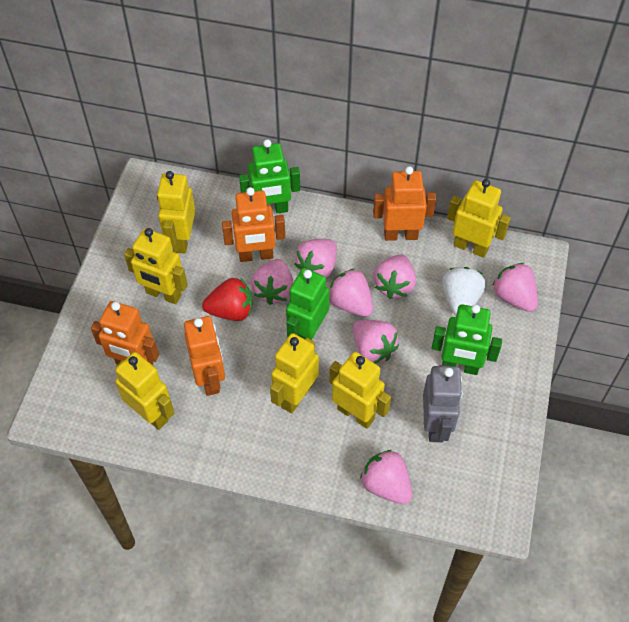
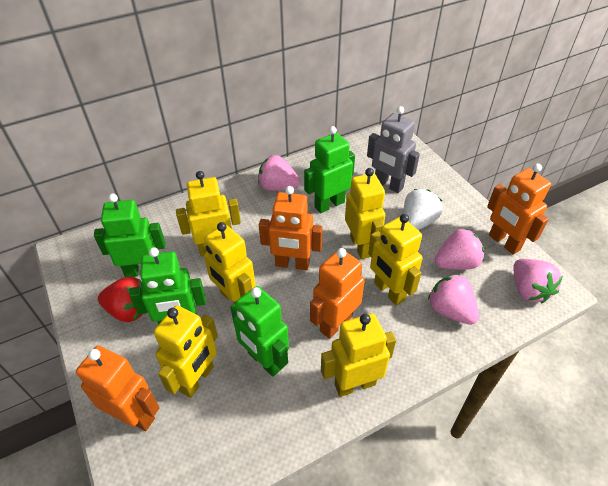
green robot: 3 -> 4
pink strawberry: 7 -> 4

